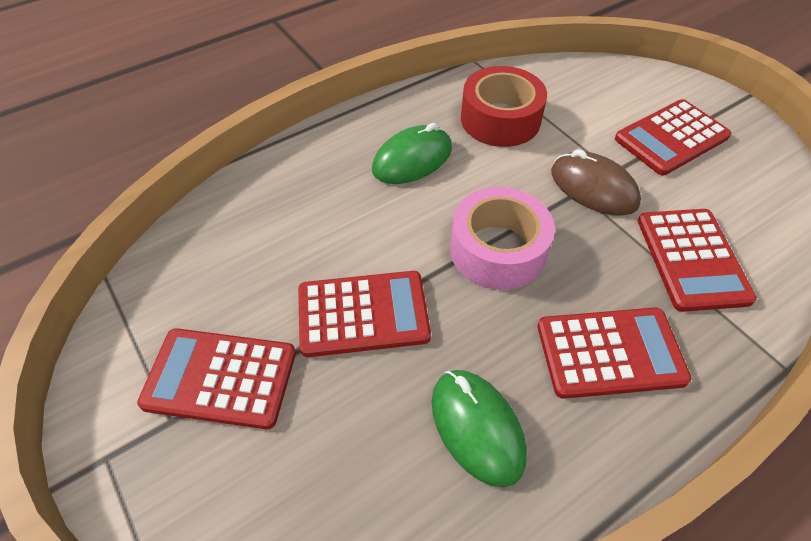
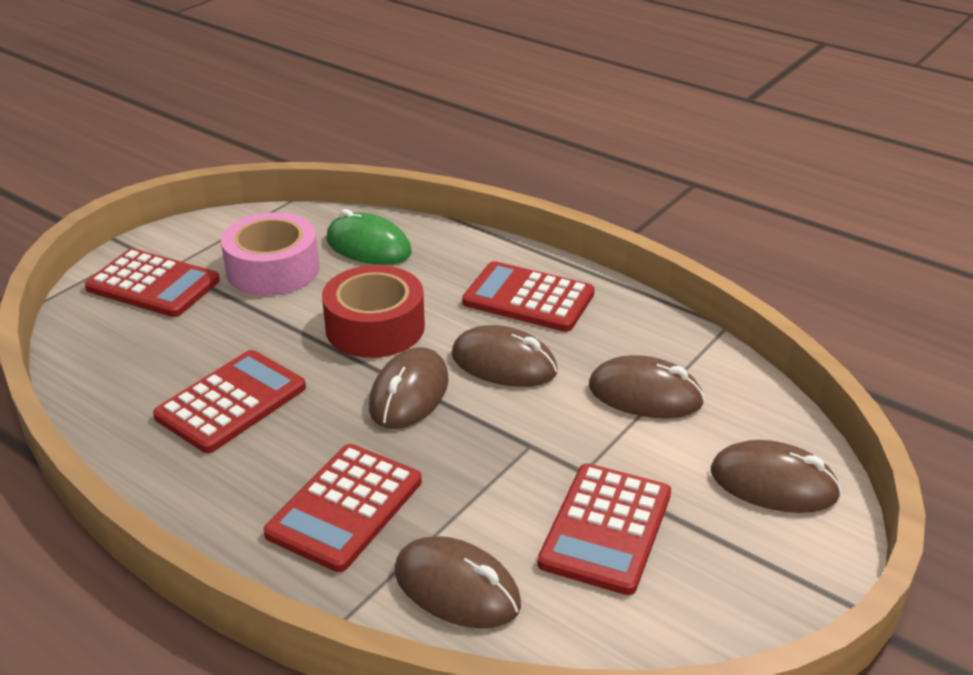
brown mouse: 1 -> 5
green mouse: 2 -> 1

